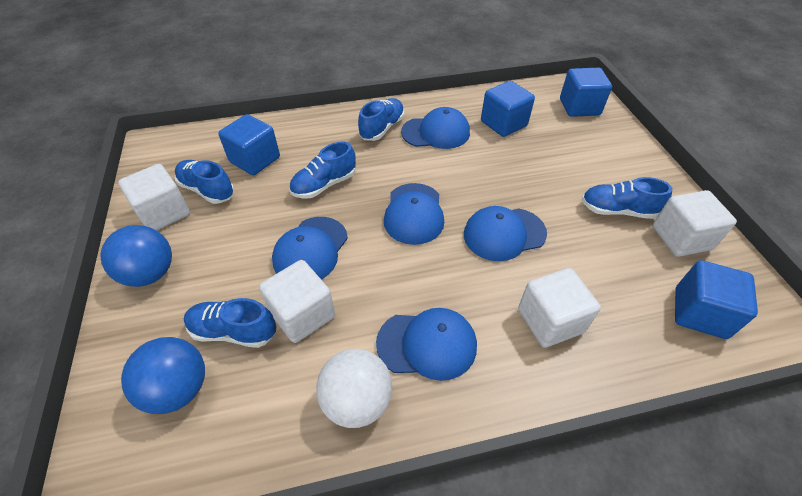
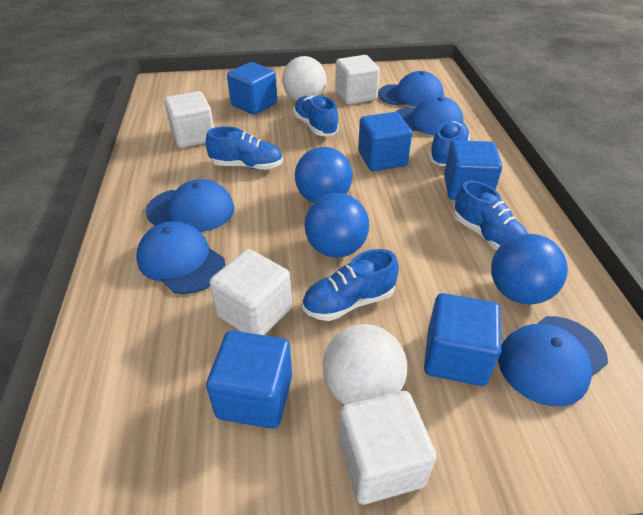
blue ball: 2 -> 3
blue cube: 4 -> 5
white ball: 1 -> 2

